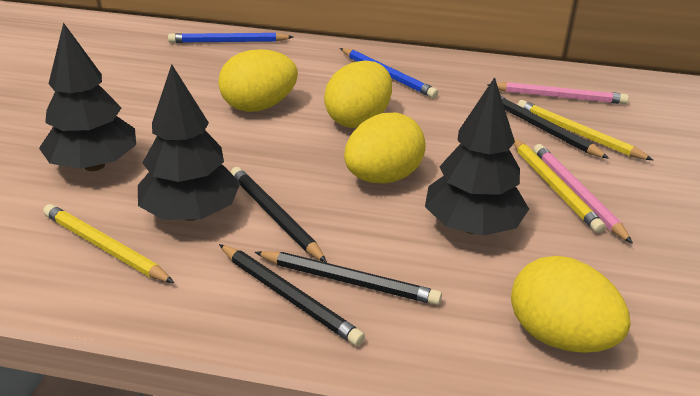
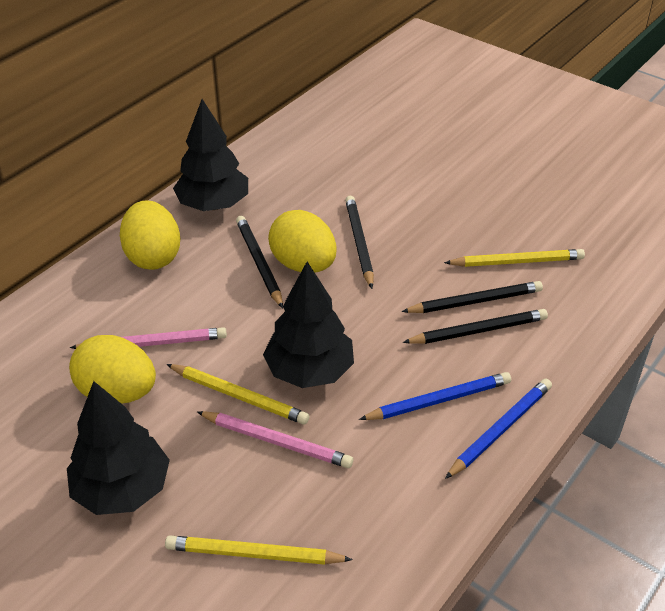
yellow egg: 4 -> 3

